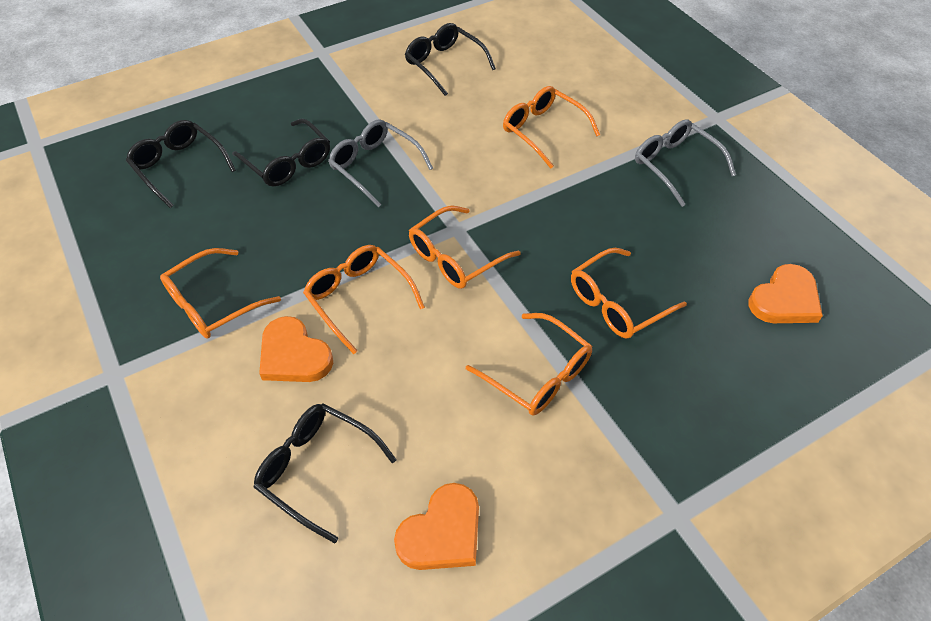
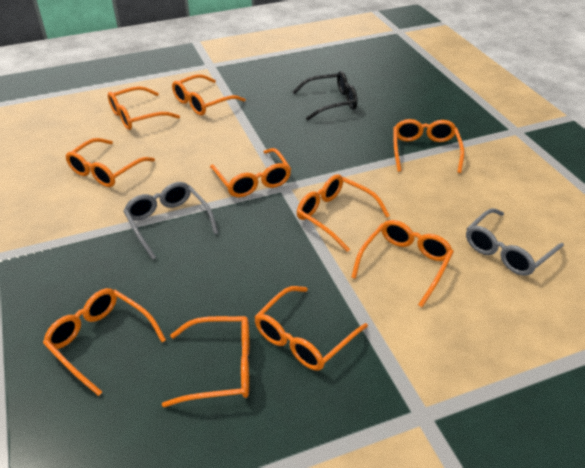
black glasses: 4 -> 1
orange glasses: 6 -> 10
orange heart: 3 -> 0

